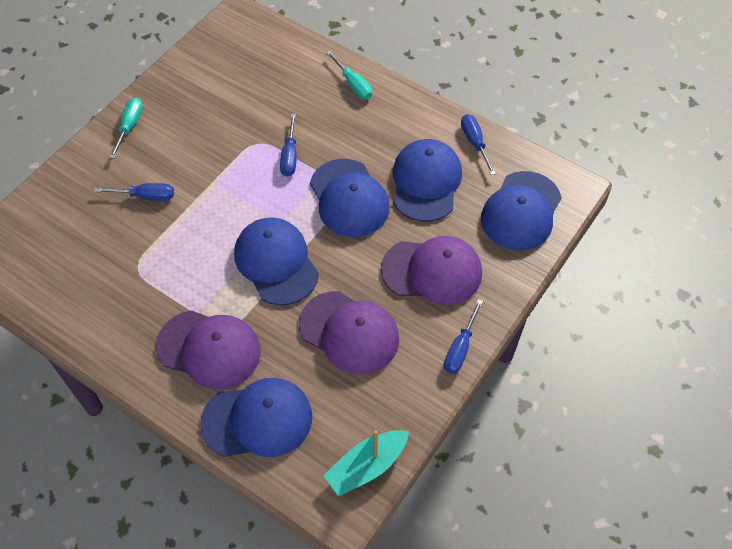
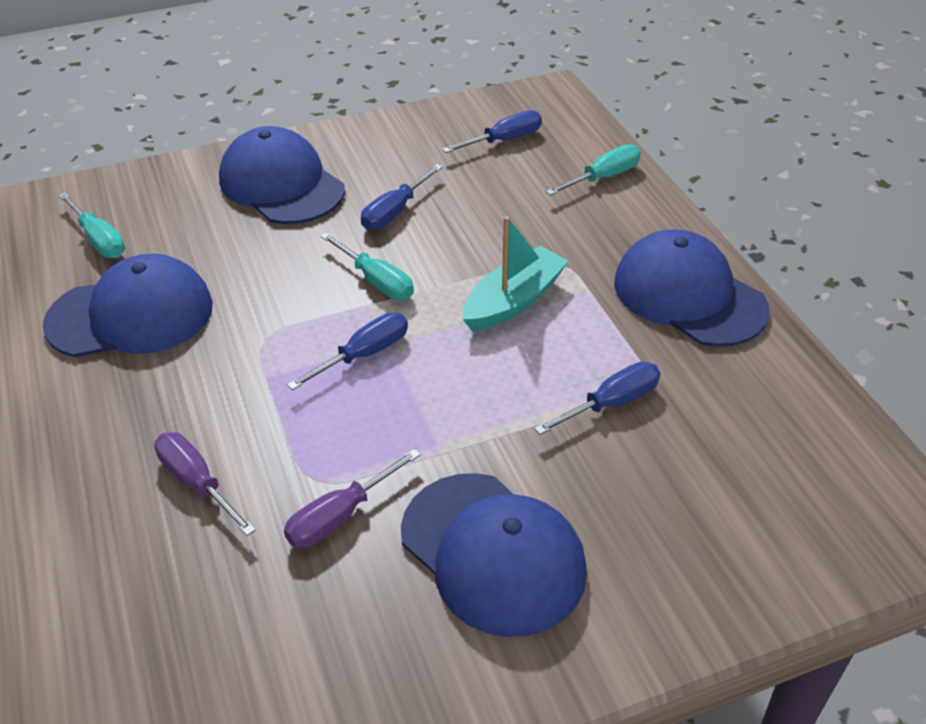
blue cap: 5 -> 4
purple cap: 3 -> 0
purple screwdriver: 0 -> 2
turquoise screwdriver: 2 -> 3

